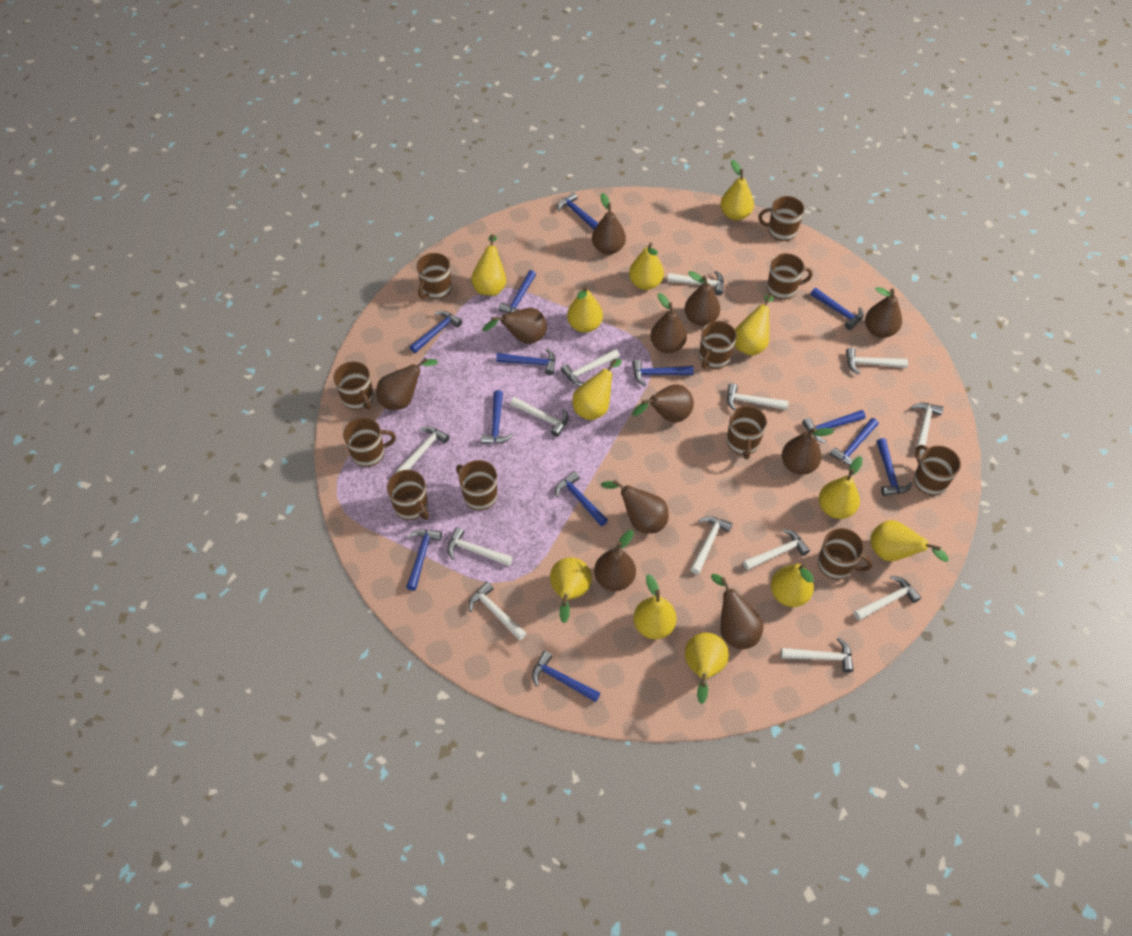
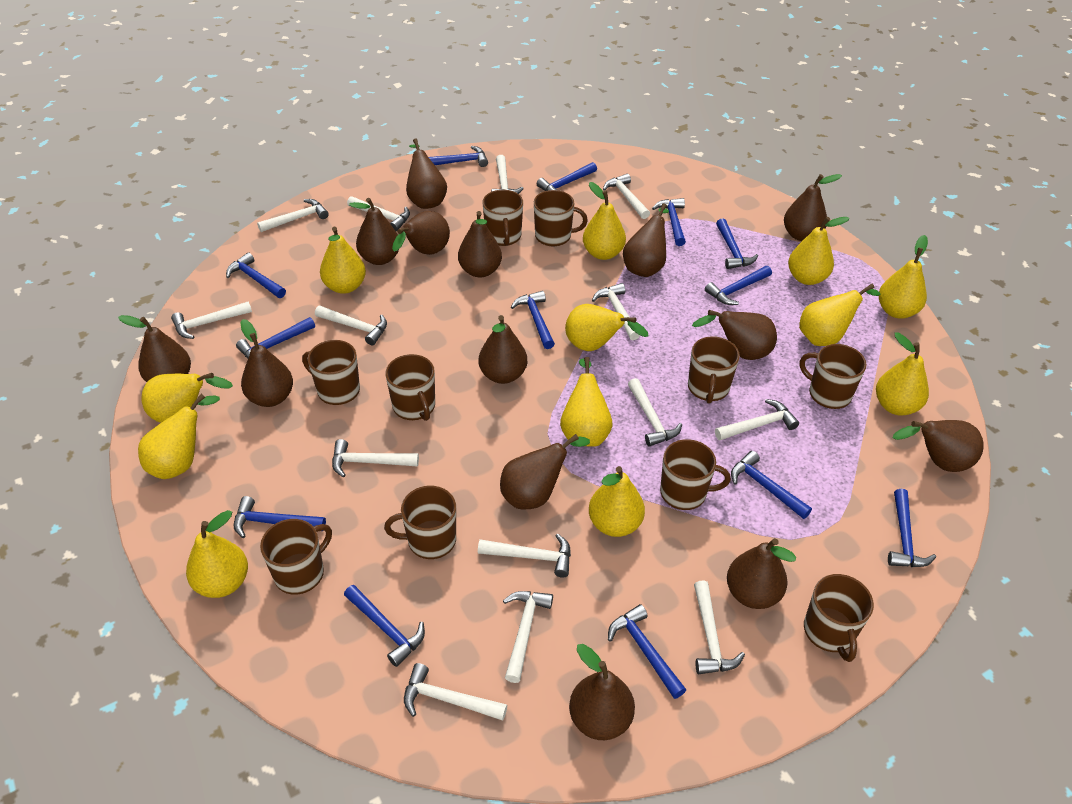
brown mug: 11 -> 10
brown pear: 11 -> 14
white hammer: 13 -> 14

